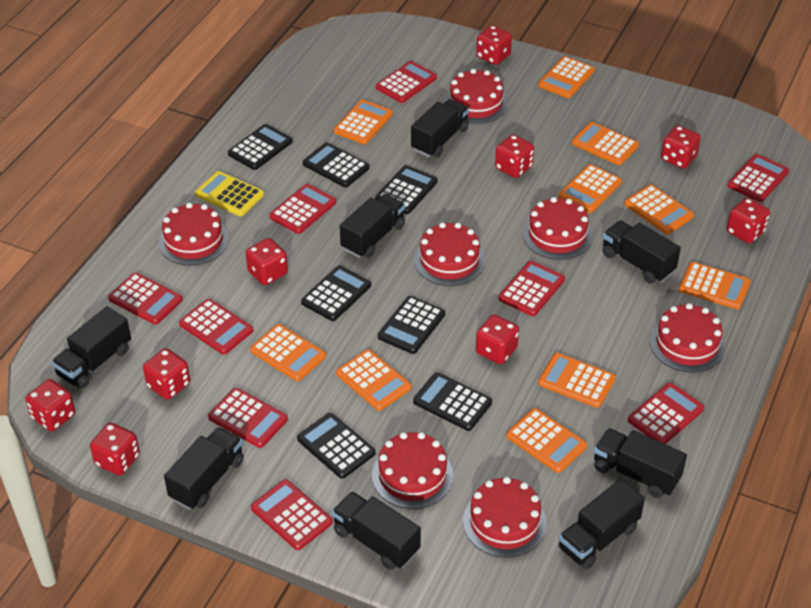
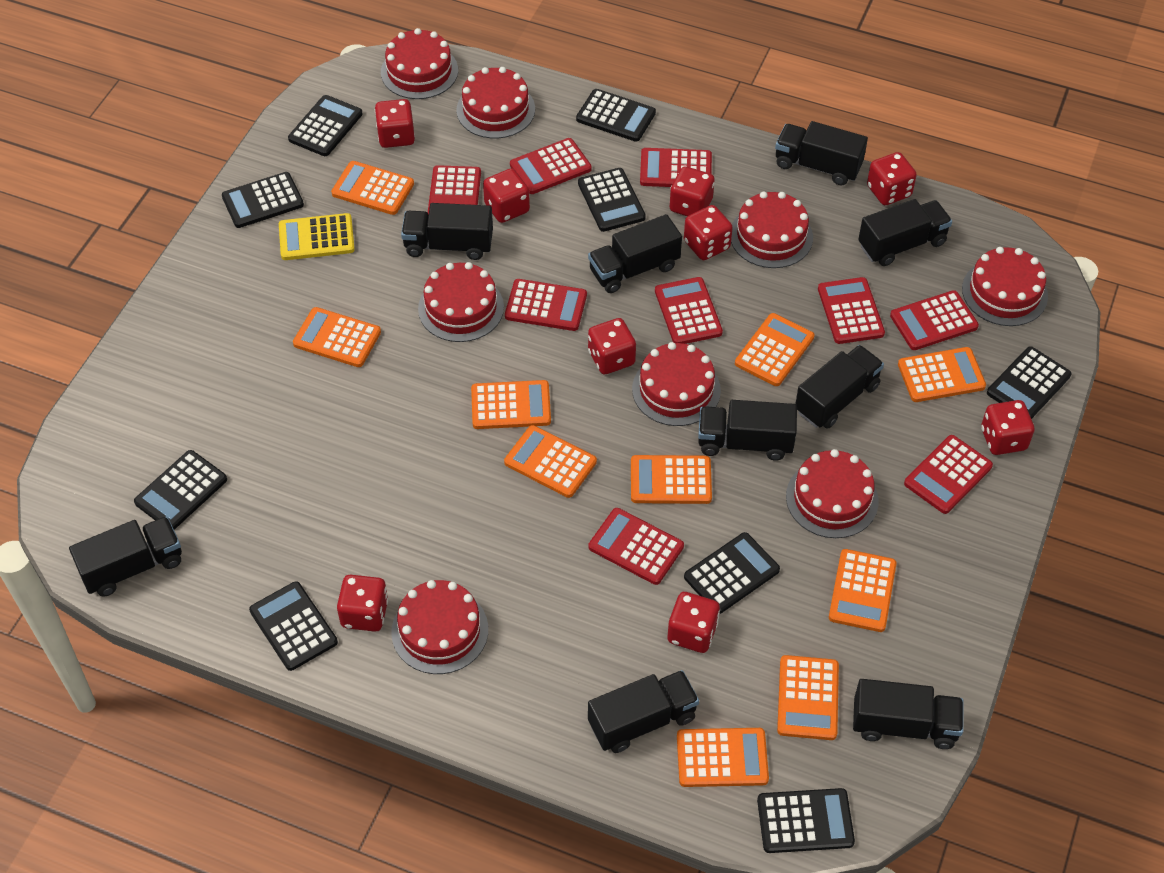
black calculator: 7 -> 9
black truck: 8 -> 9
red cake: 7 -> 8

